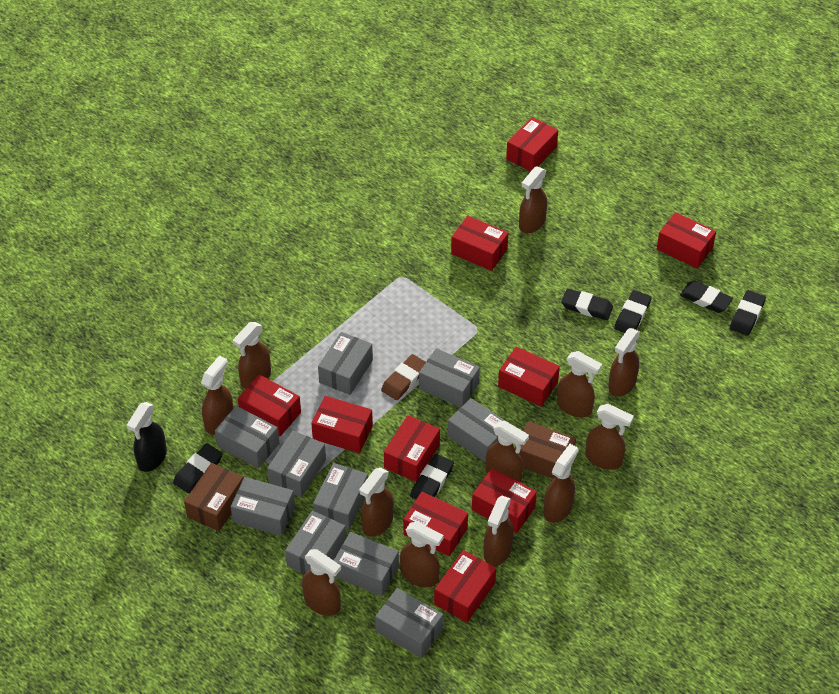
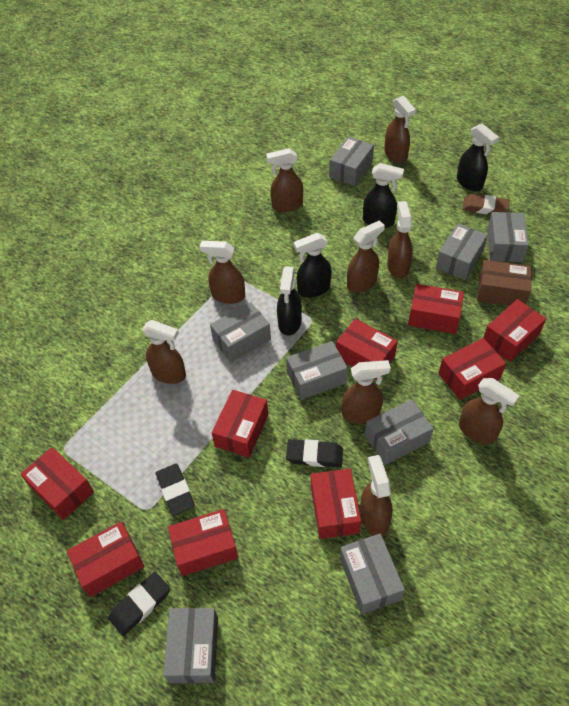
black eraser: 6 -> 3
black spray bottle: 1 -> 4
brown box: 2 -> 1
brown spray bottle: 12 -> 9
grey box: 10 -> 8
red box: 10 -> 9

